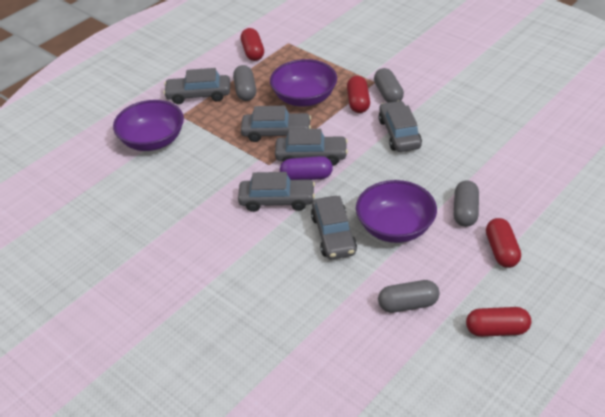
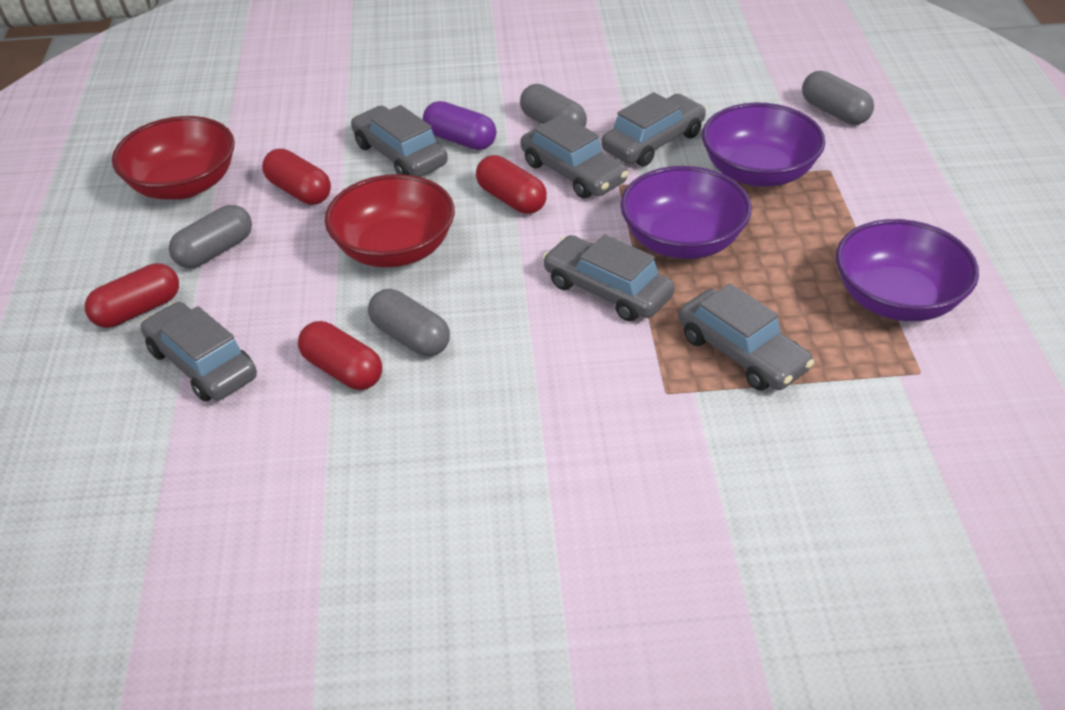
red bowl: 0 -> 2

